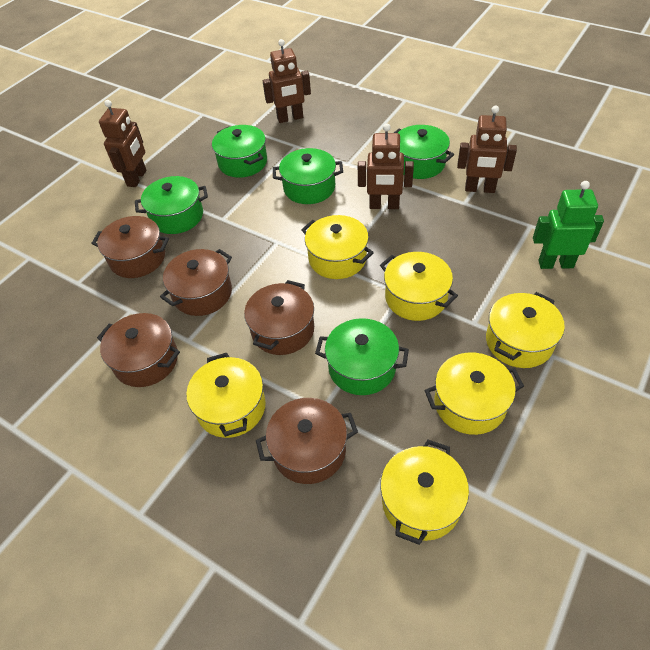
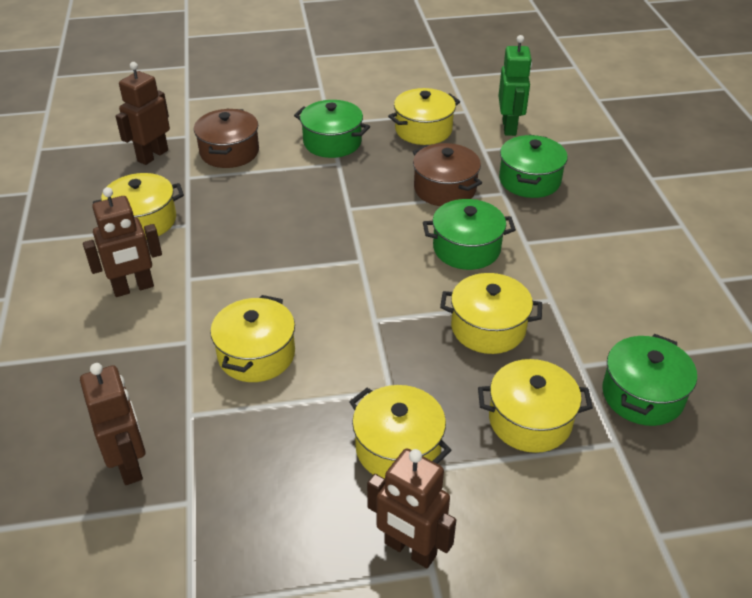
brown pot: 5 -> 2
green pot: 5 -> 4

